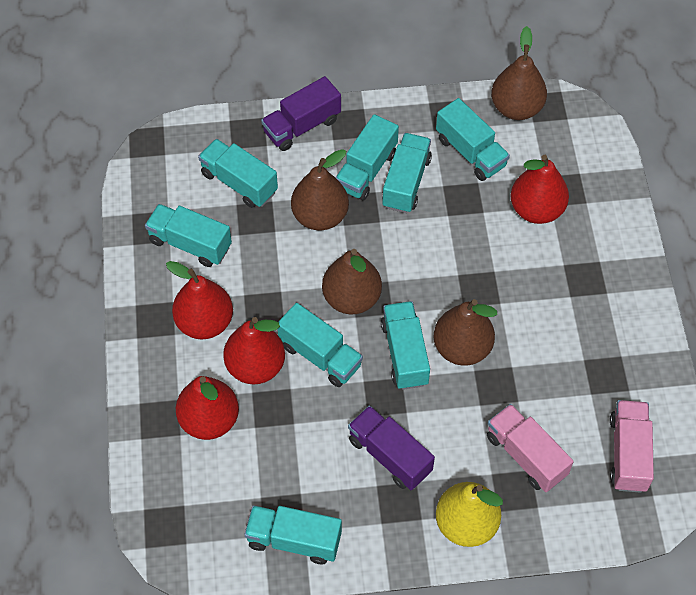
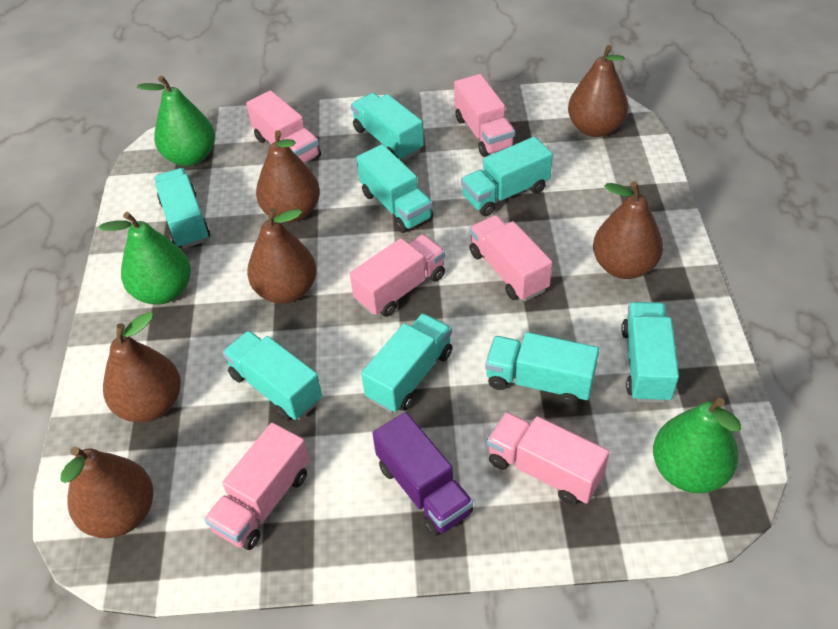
brown pear: 4 -> 6
green pear: 0 -> 3
pink truck: 2 -> 6
purple truck: 2 -> 1
red pear: 4 -> 0
yellow pear: 1 -> 0

